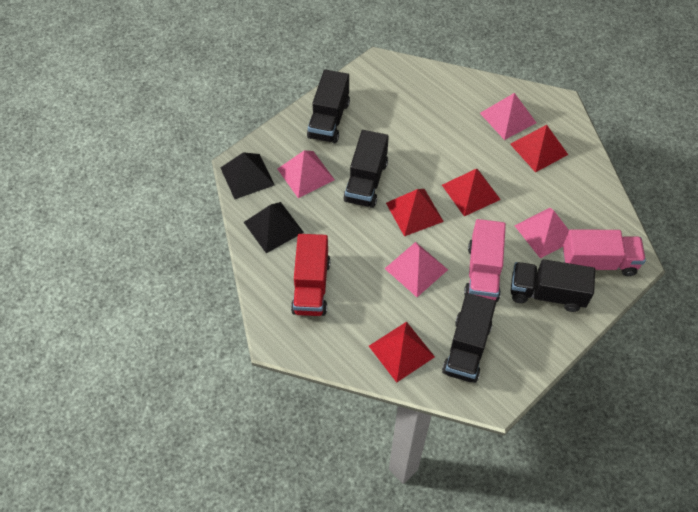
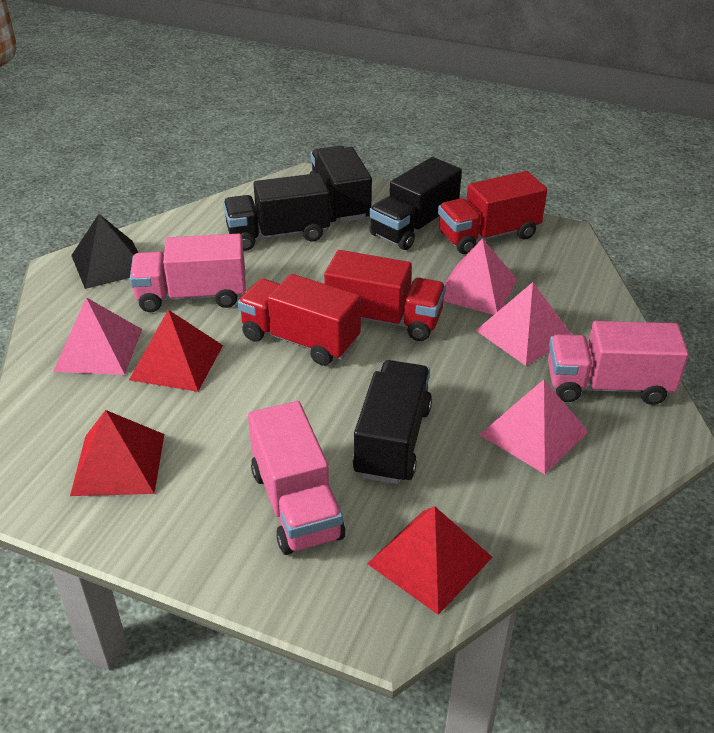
black pyramid: 2 -> 1
pink truck: 2 -> 3
red pyramid: 4 -> 3
red truck: 1 -> 3

